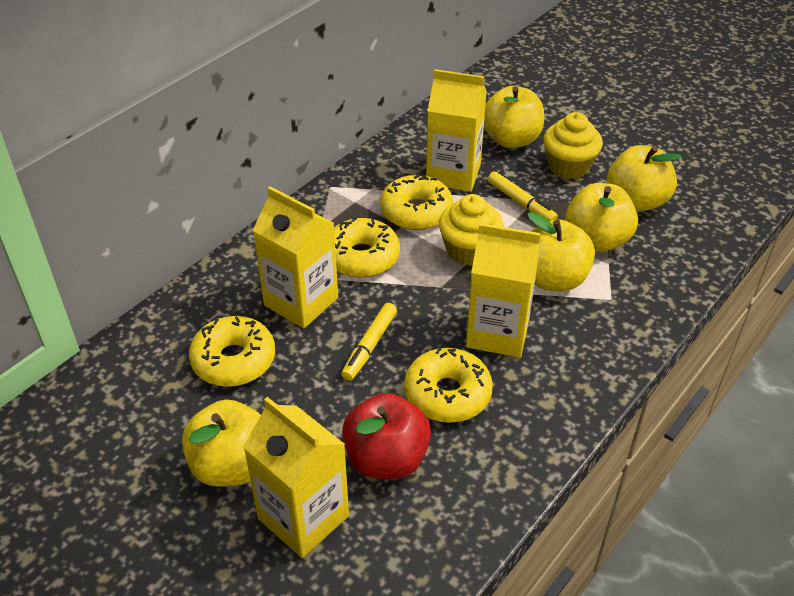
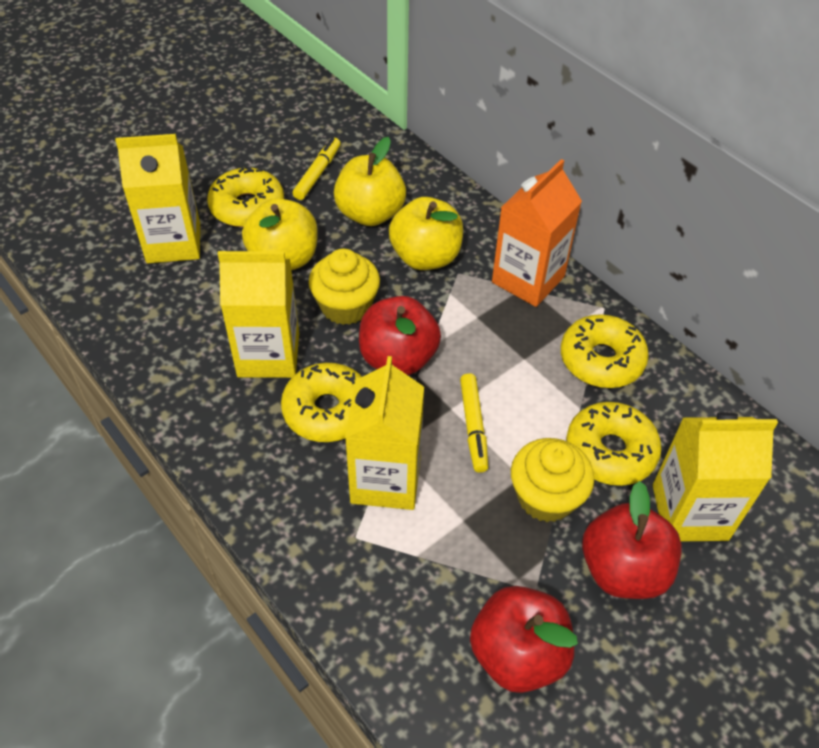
orange carton: 0 -> 1
red apple: 1 -> 3
yellow apple: 5 -> 3

